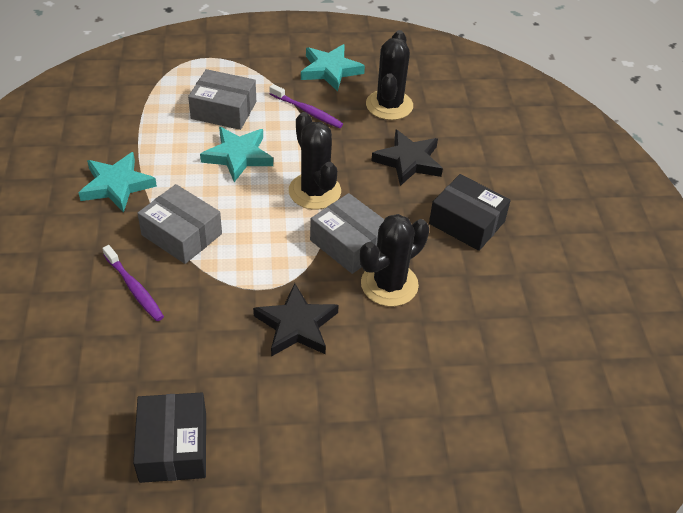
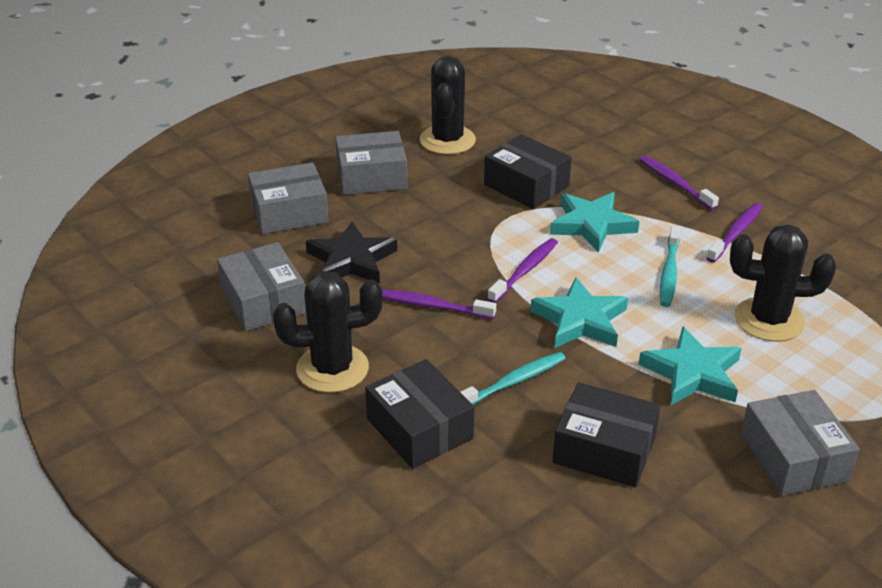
black box: 2 -> 3
black star: 2 -> 1
grey box: 3 -> 4
purple toothbrush: 2 -> 4
turquoise toothbrush: 0 -> 2

